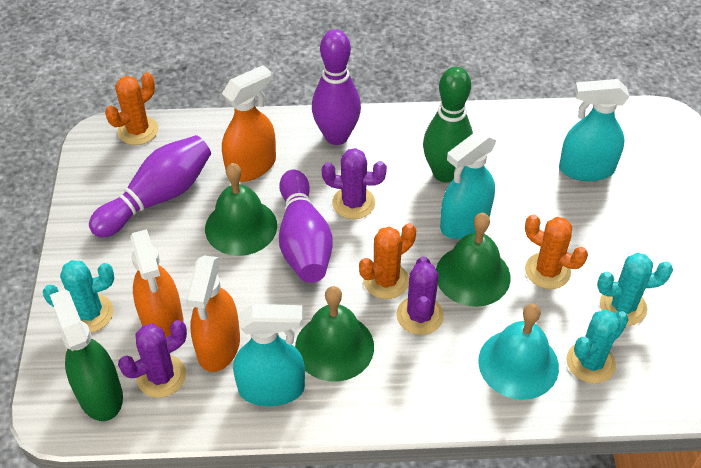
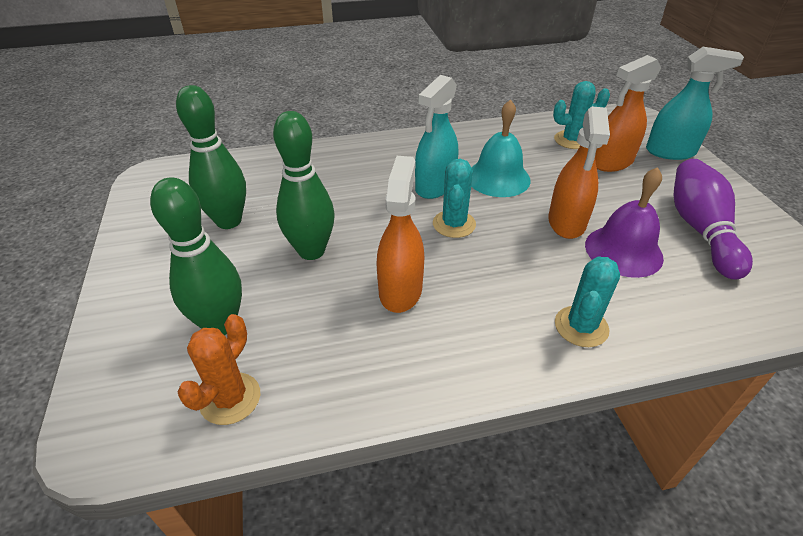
green bell: 3 -> 0
green bowling pin: 1 -> 3
green spray bottle: 1 -> 0
orange cactus: 3 -> 1
purple bell: 0 -> 1
purple bowling pin: 3 -> 1
purple cactus: 3 -> 0
turquoise spray bottle: 3 -> 2

